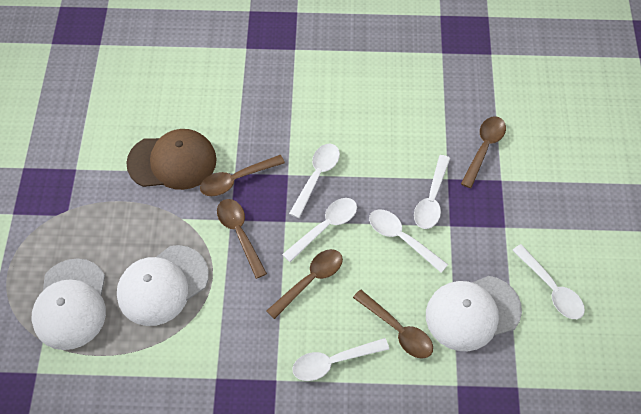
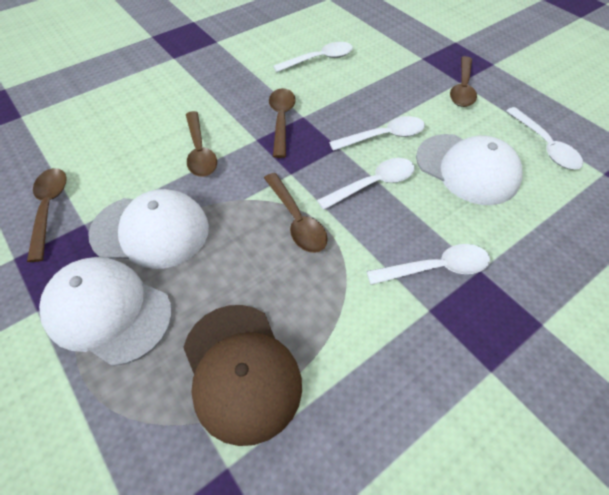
white spoon: 6 -> 5

